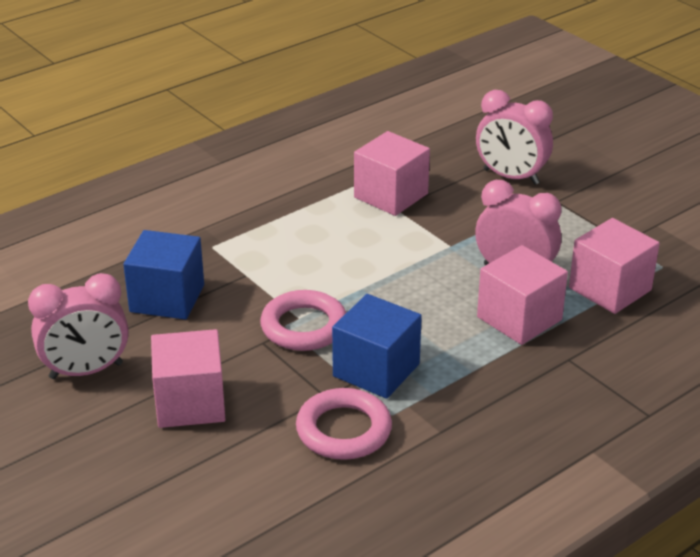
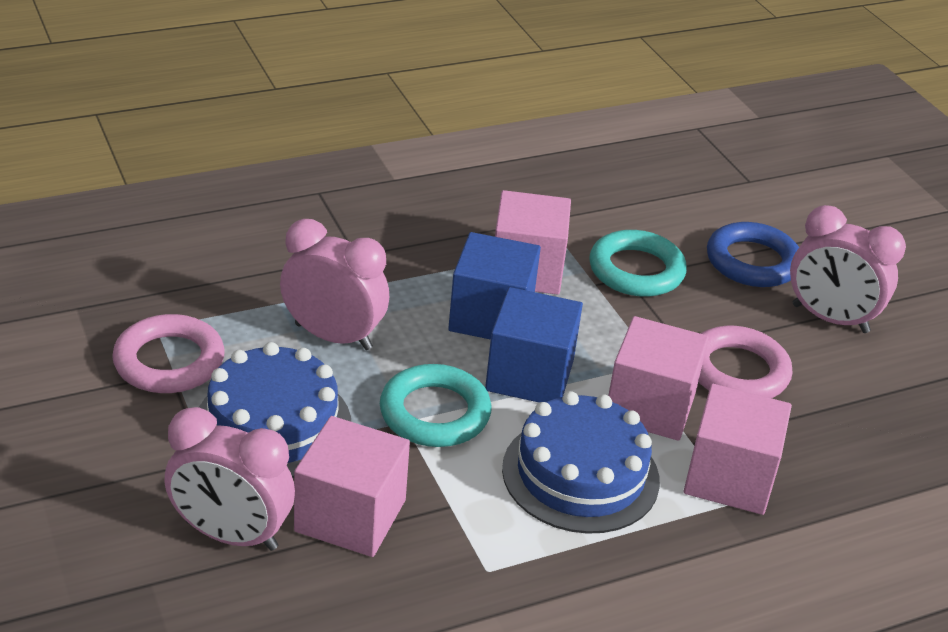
blue cake: 0 -> 2
blue ring: 0 -> 1
turquoise ring: 0 -> 2

